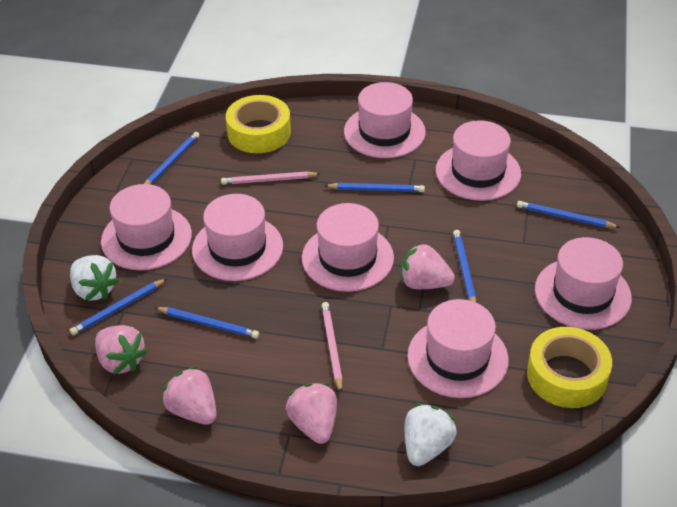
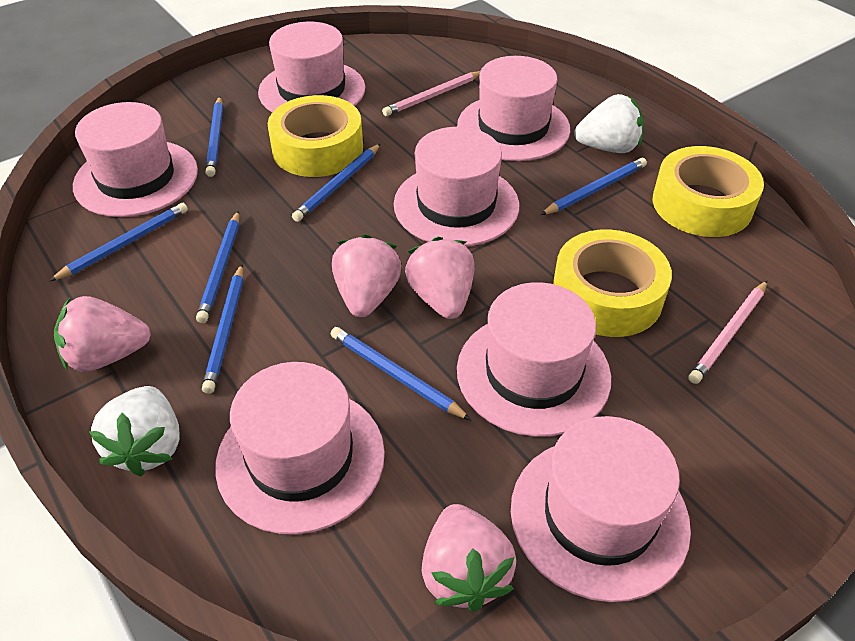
blue pencil: 6 -> 7
yellow tape: 2 -> 3

